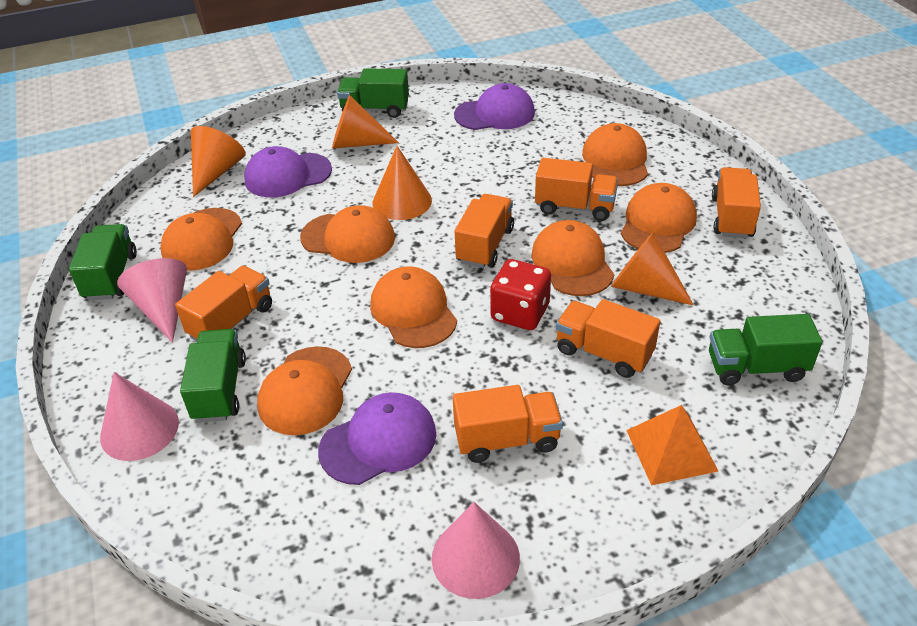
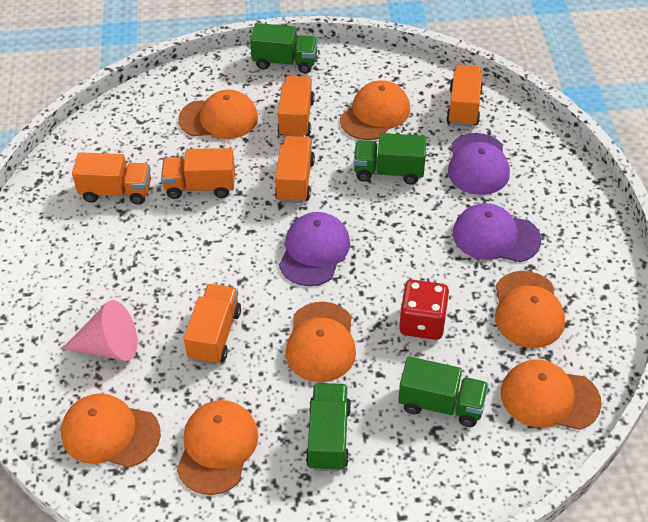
orange cone: 4 -> 0
orange pyramid: 1 -> 0
pink cone: 3 -> 1

